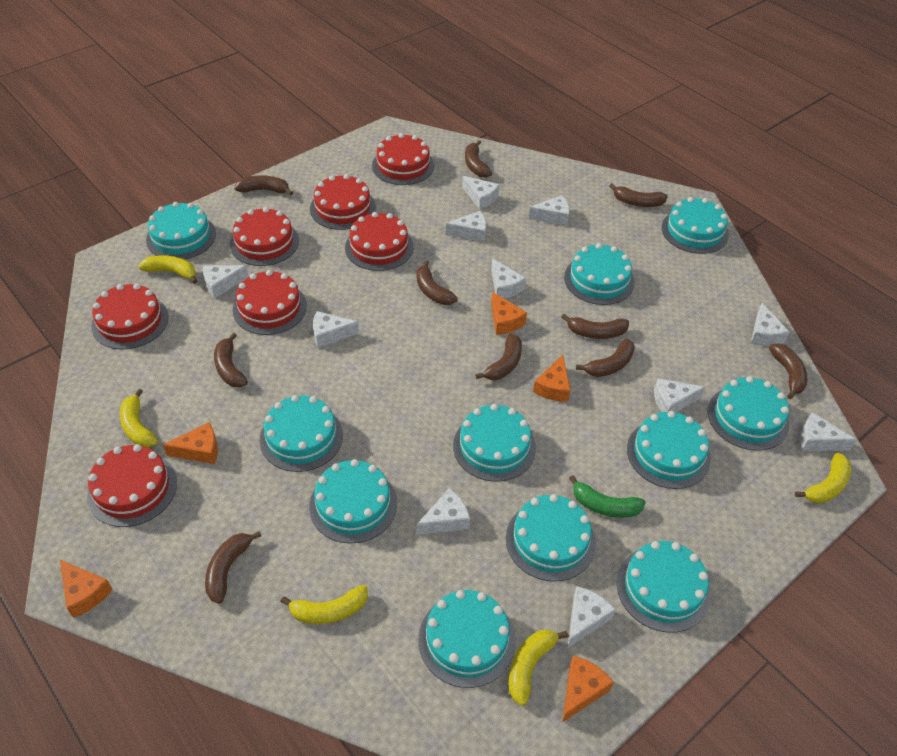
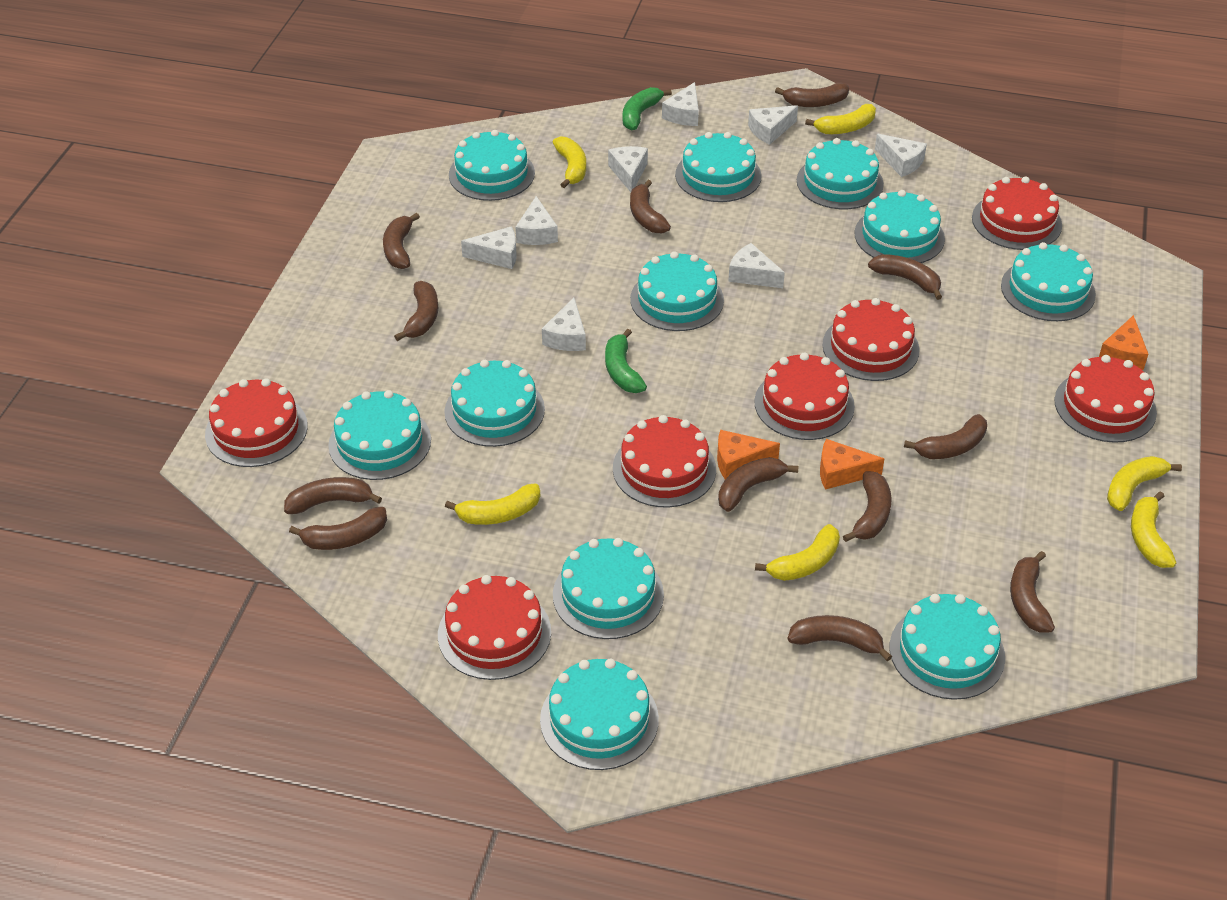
brown banana: 10 -> 12
green banana: 1 -> 2
orange cheese: 5 -> 3
white cheese: 11 -> 8
yellow banana: 5 -> 6

